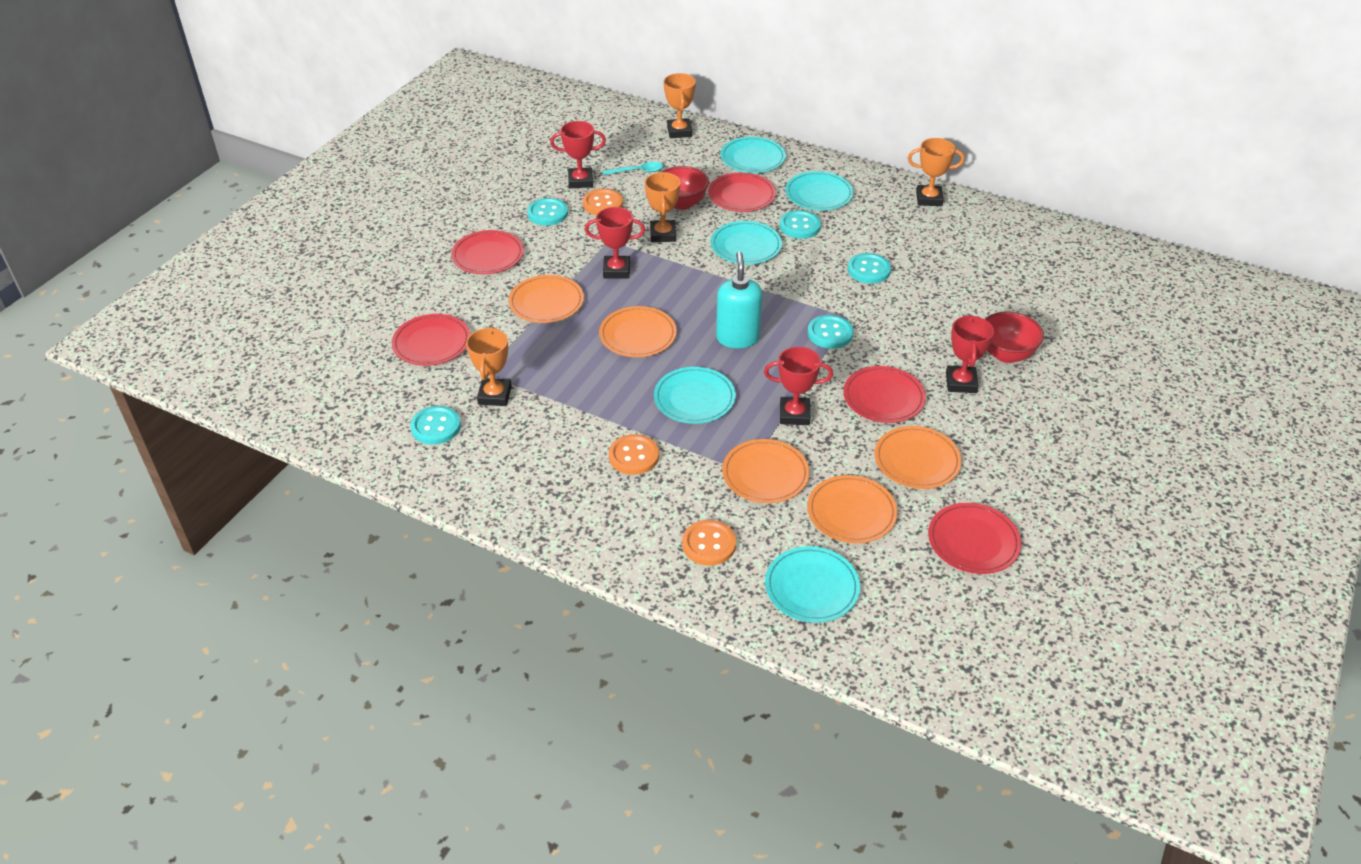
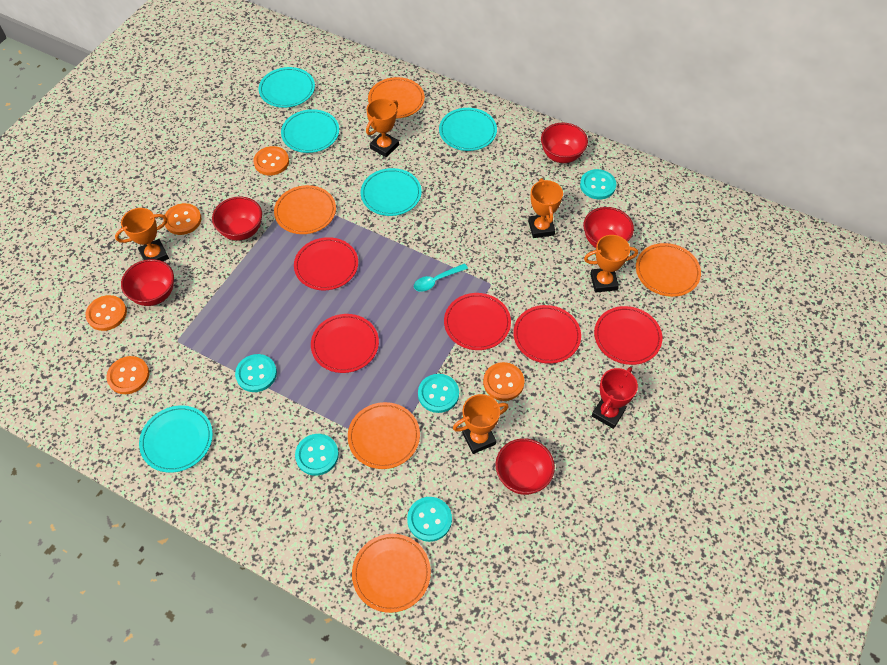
orange button: 3 -> 5
orange trophy: 4 -> 5
red bowl: 2 -> 5
red trophy: 4 -> 1
turquoise soap dispenser: 1 -> 0

